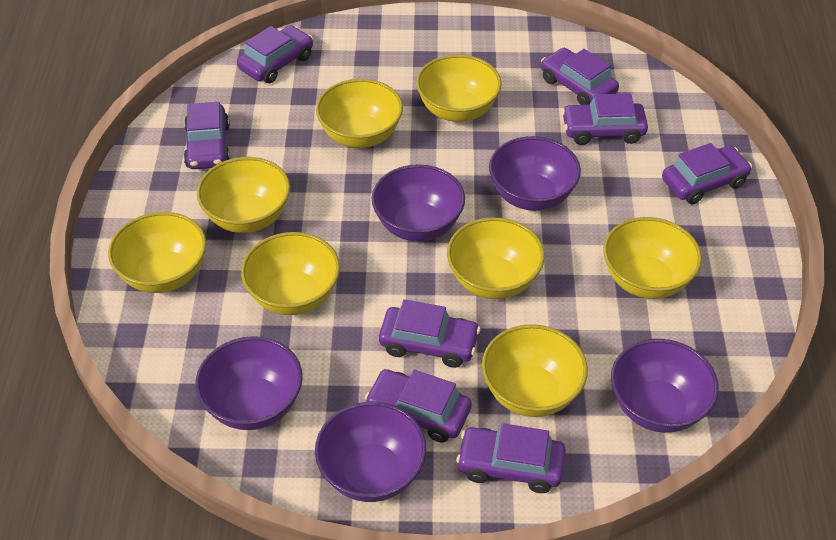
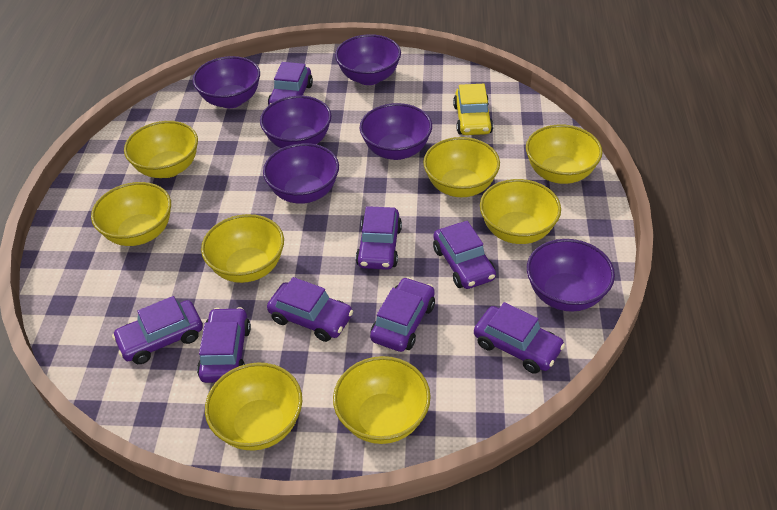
purple bowl: 5 -> 6
yellow car: 0 -> 1

